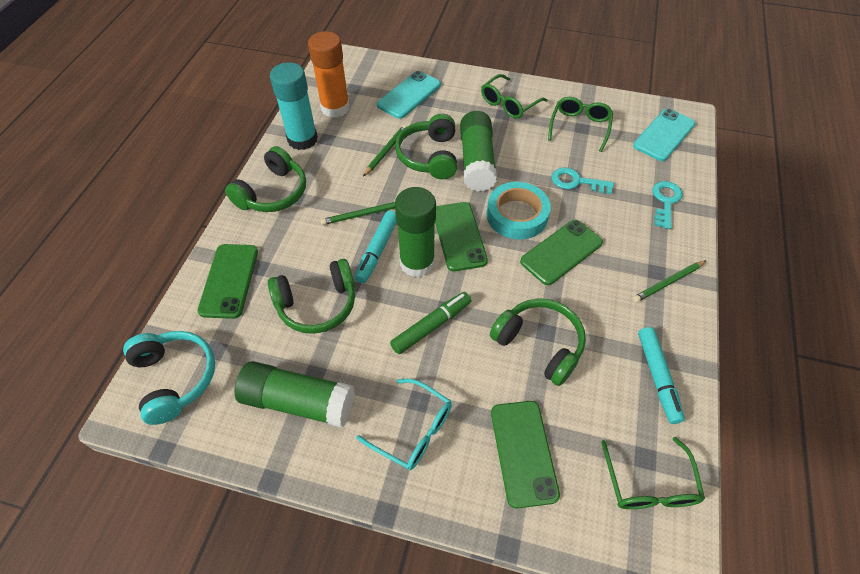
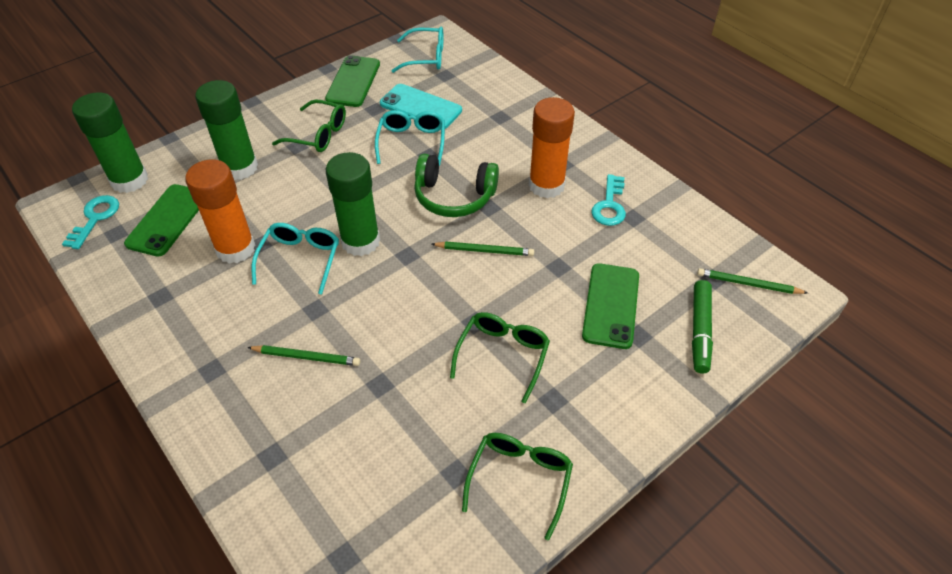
green headphones: 4 -> 1
green phone: 4 -> 3
orange glue stick: 1 -> 2
turquoise glasses: 1 -> 3
turquoise glue stick: 1 -> 0
turquoise headphones: 1 -> 0
turquoise marker: 2 -> 0
turquoise phone: 2 -> 1
turquoise tape: 1 -> 0

